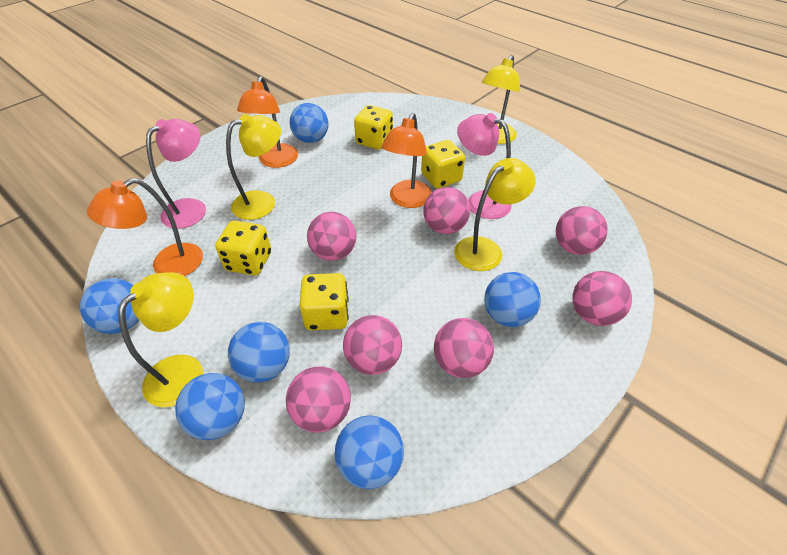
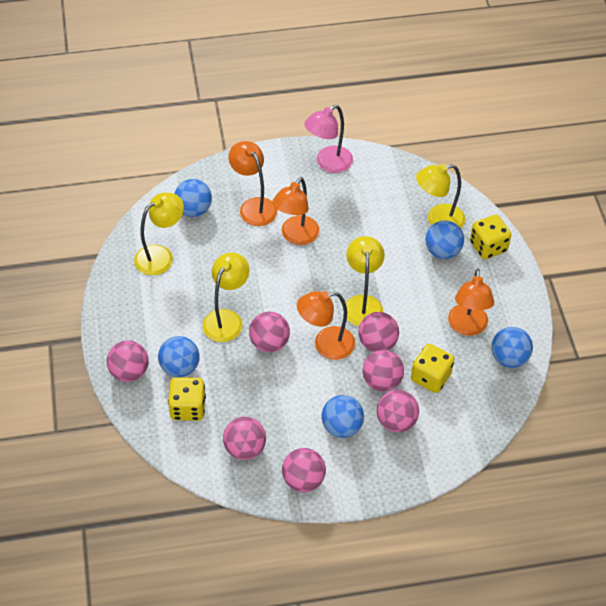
blue ball: 6 -> 5
orange lamp: 3 -> 4
pink lamp: 2 -> 1
yellow dice: 4 -> 3

